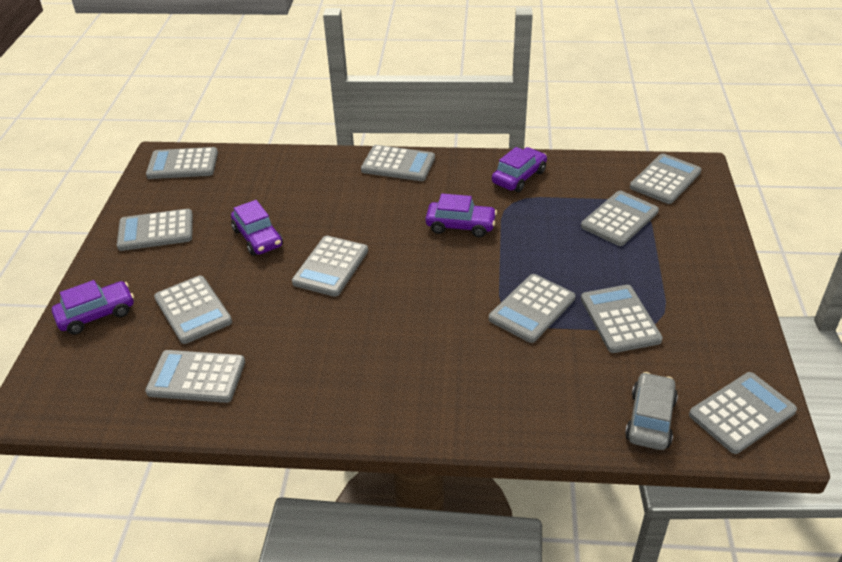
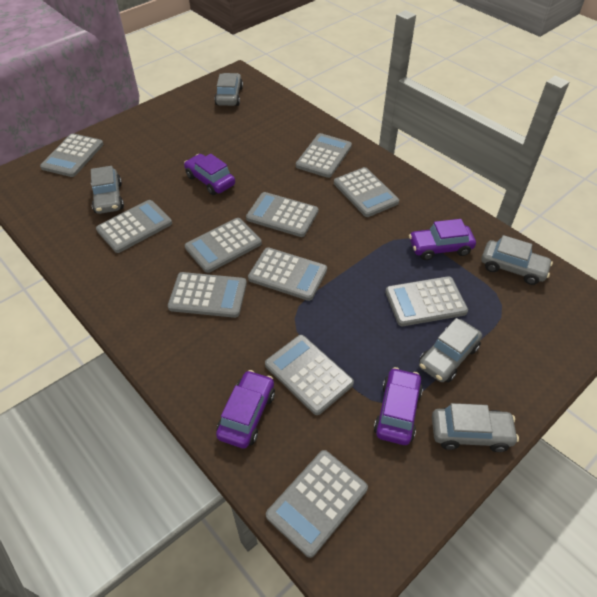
grey car: 1 -> 5

